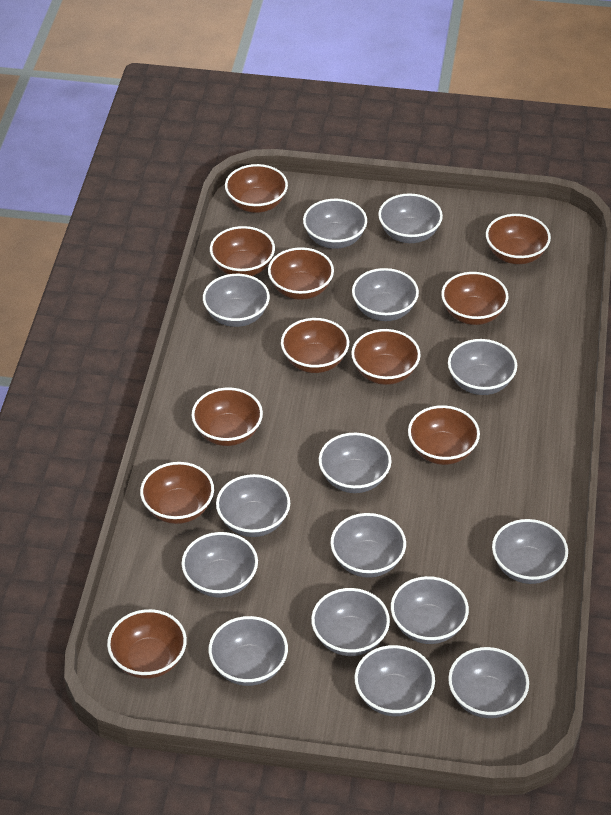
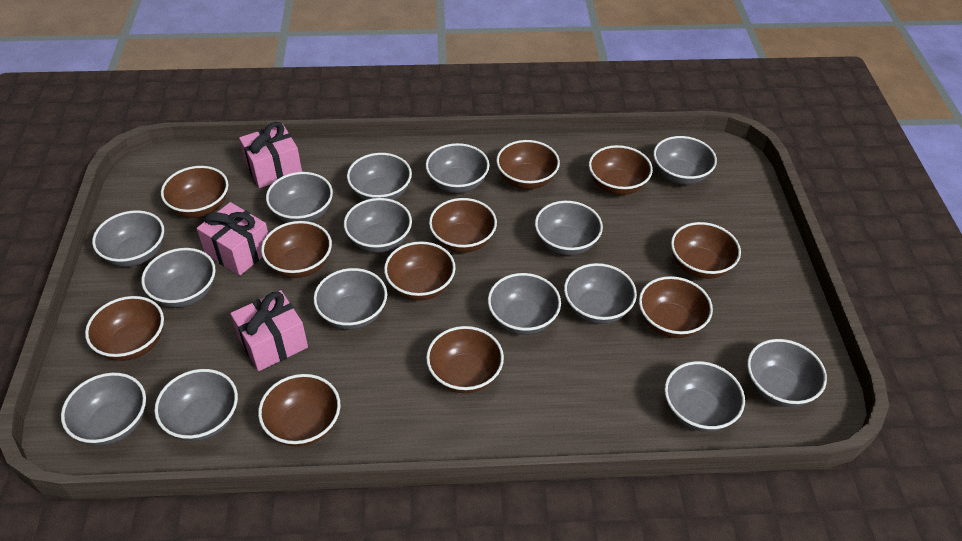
pink gift: 0 -> 3

